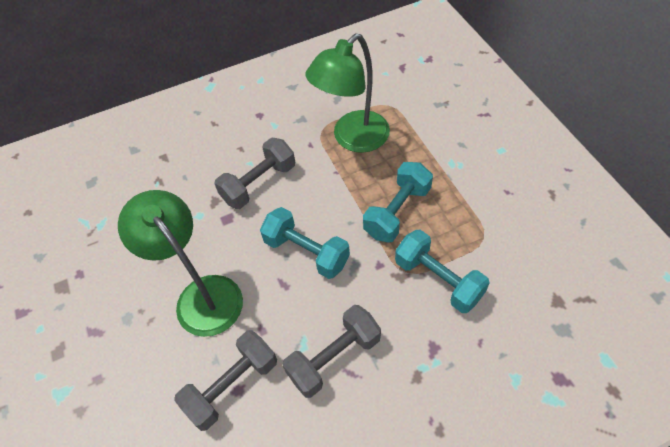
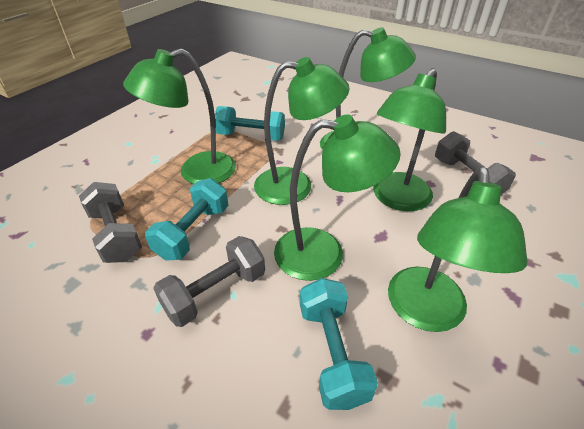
green lamp: 2 -> 6

